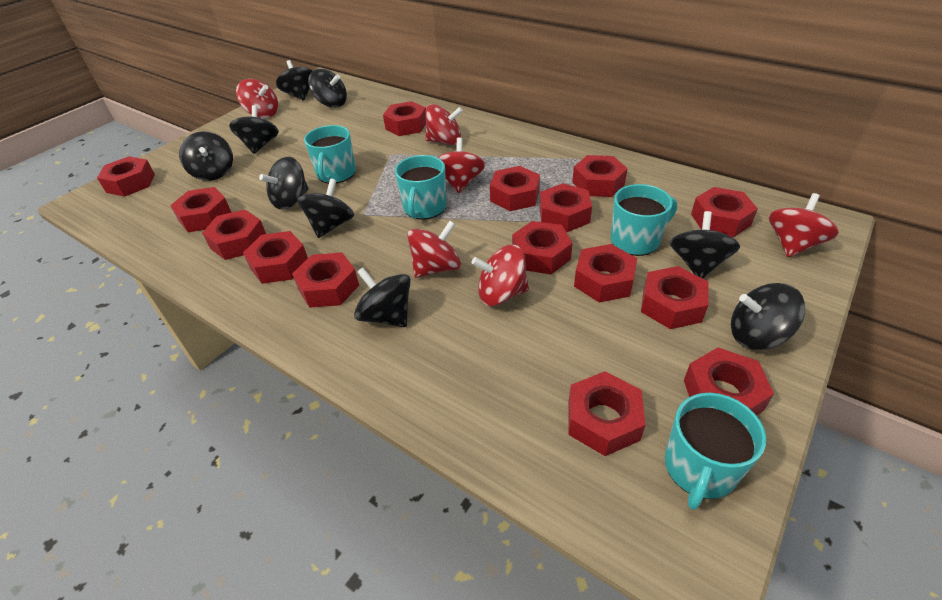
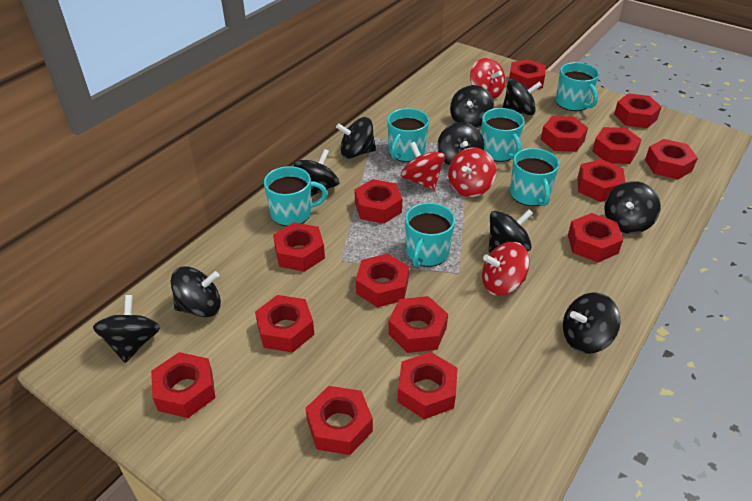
black spinning top: 9 -> 10
red spinning top: 6 -> 4
turquoise mug: 4 -> 6

